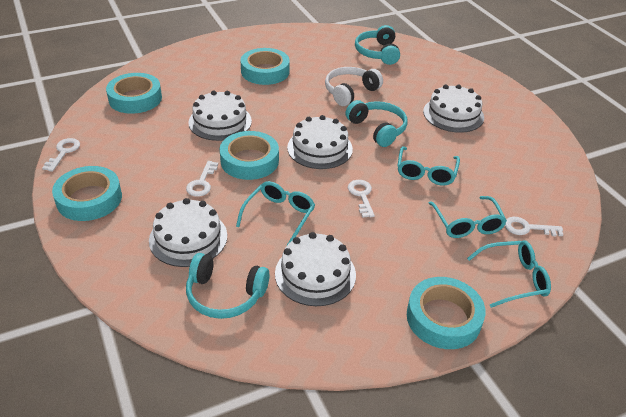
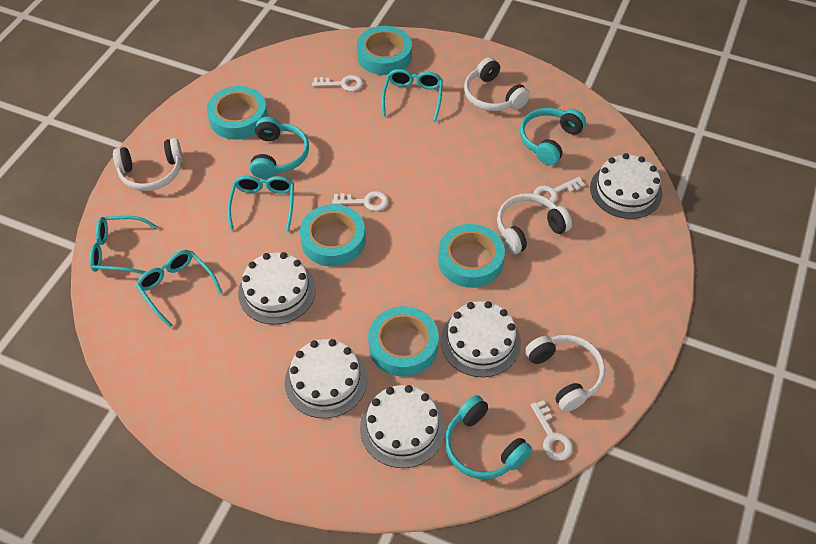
white headphones: 1 -> 4

